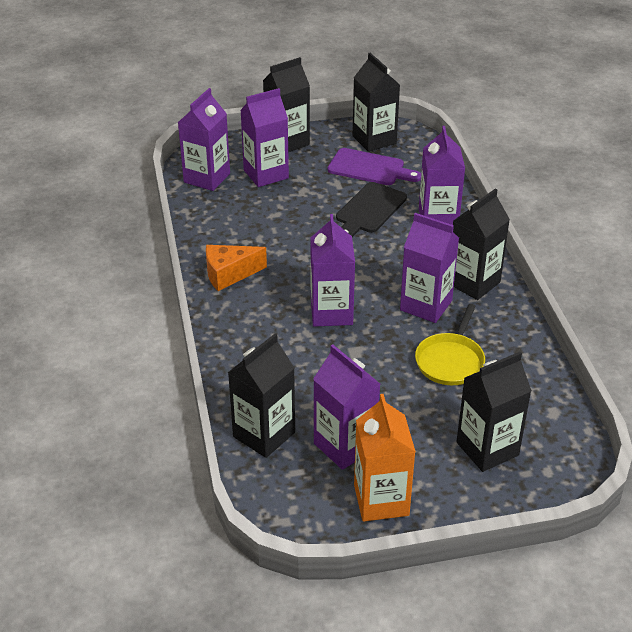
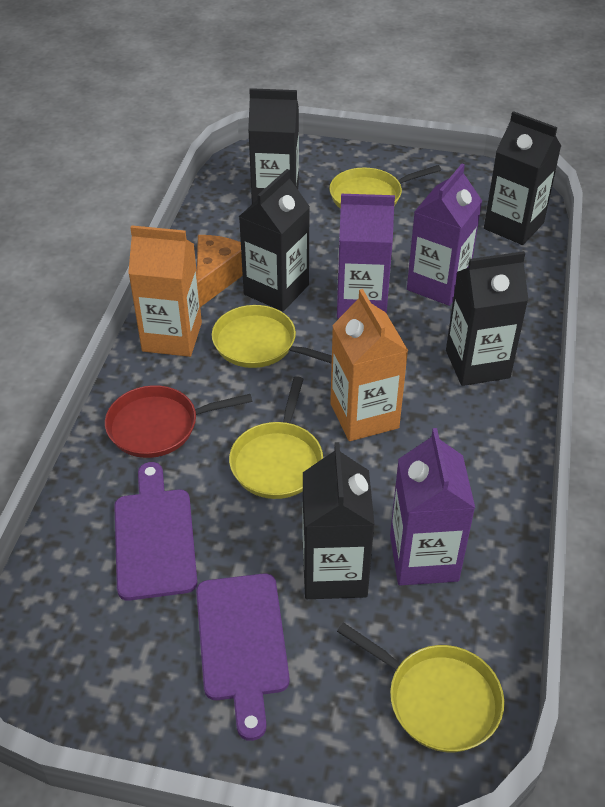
black cutting board: 1 -> 0
orange carton: 1 -> 2
purple carton: 6 -> 3
purple cutting board: 1 -> 2
red pan: 0 -> 1
yellow pan: 1 -> 4

